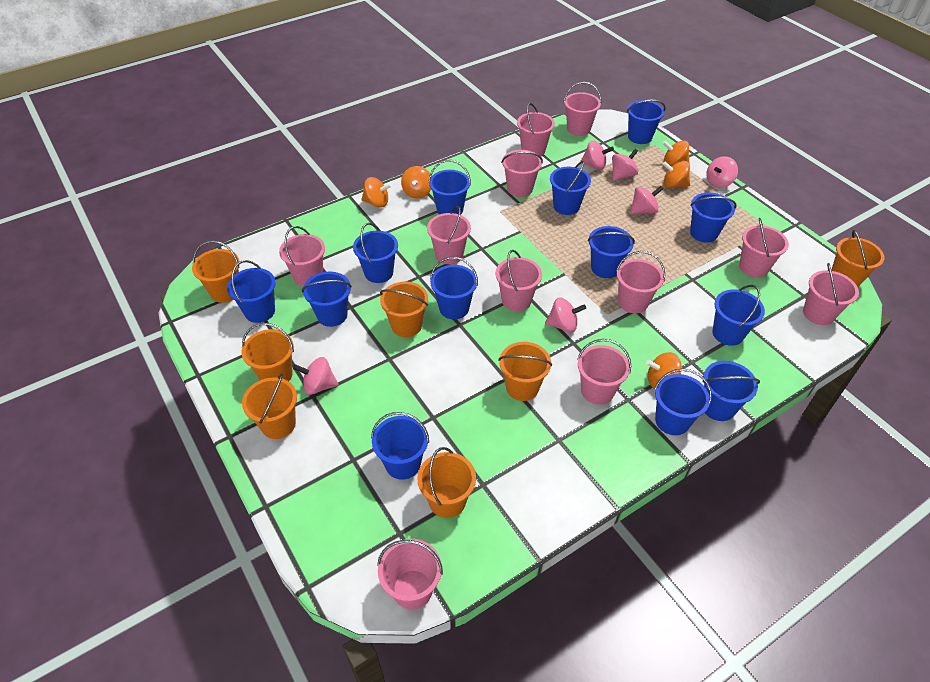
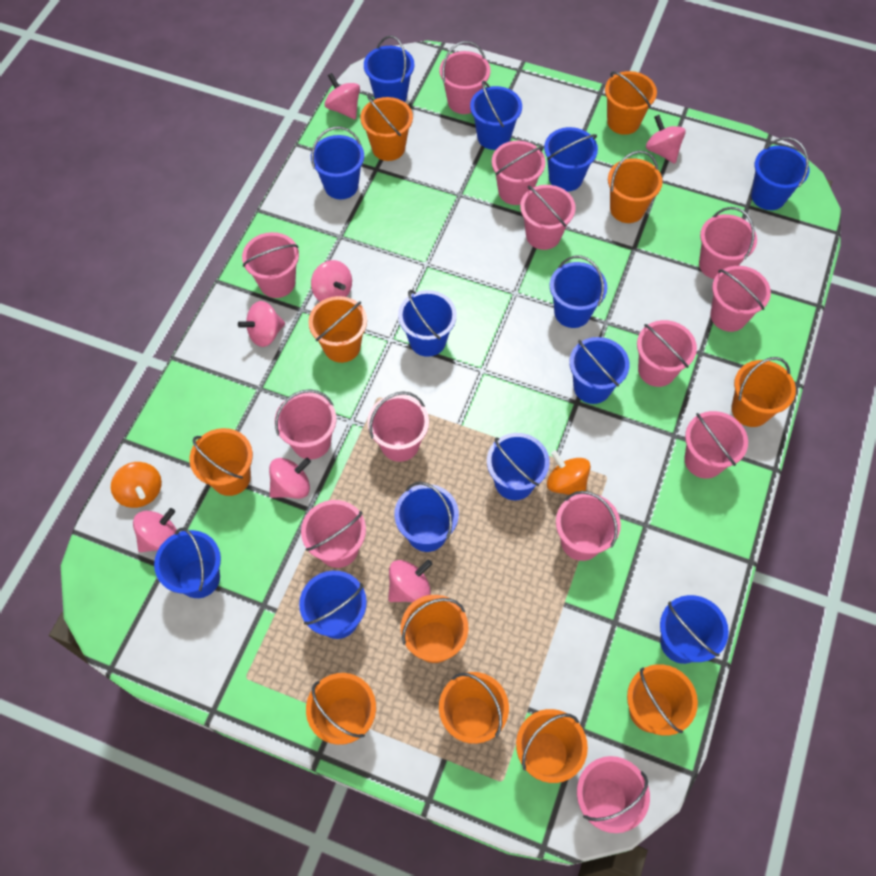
orange bucket: 7 -> 11
orange spinning top: 5 -> 2
pink bucket: 11 -> 13
pink spinning top: 6 -> 7

